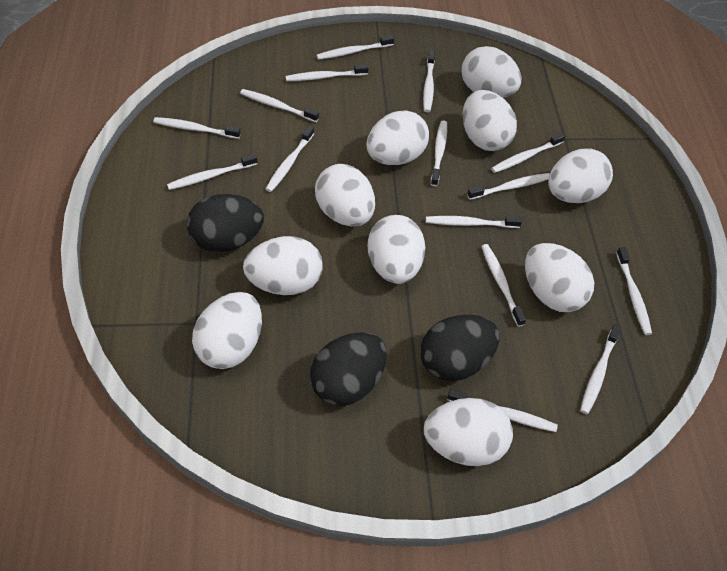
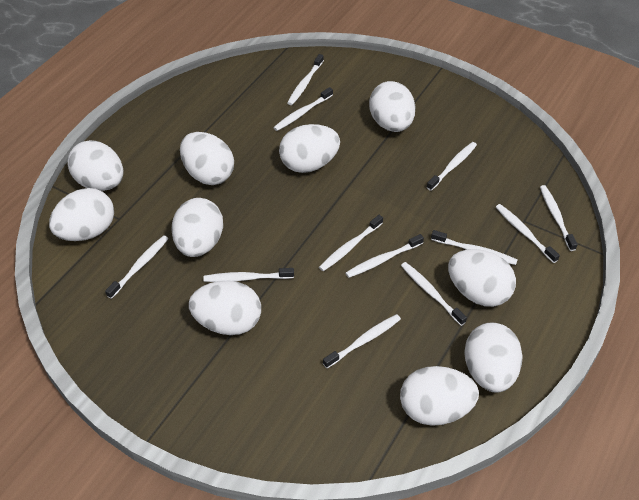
black egg: 3 -> 0
white toothbrush: 15 -> 12

